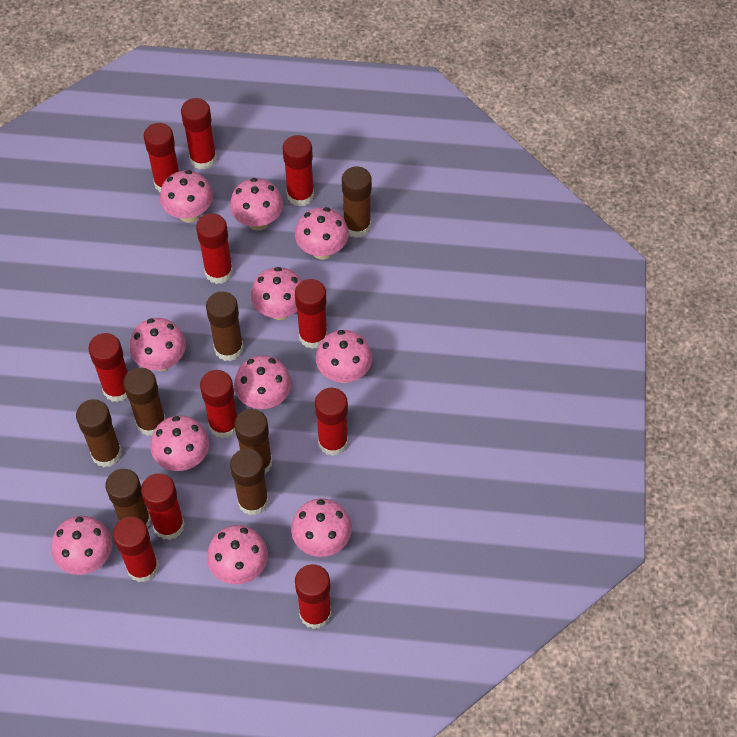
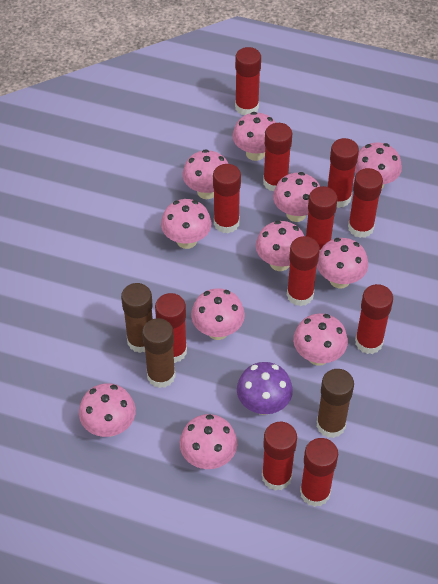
brown glue stick: 7 -> 3
purple mushroom: 0 -> 1

